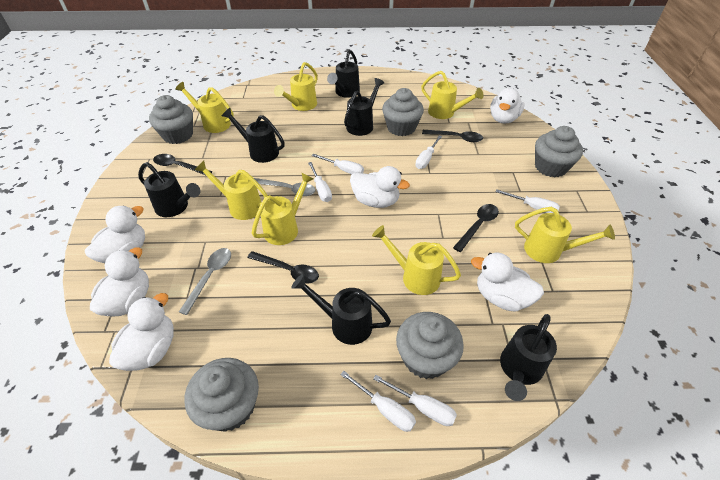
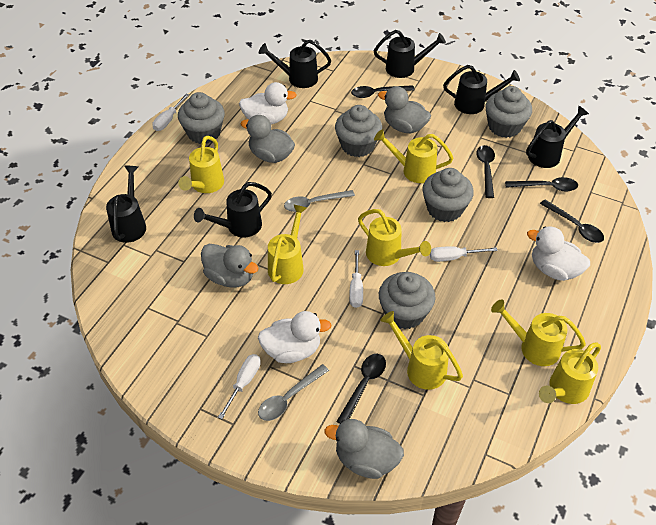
black spoon: 4 -> 5
grey duck: 0 -> 4
white duck: 6 -> 3
white screwdriver: 6 -> 4

